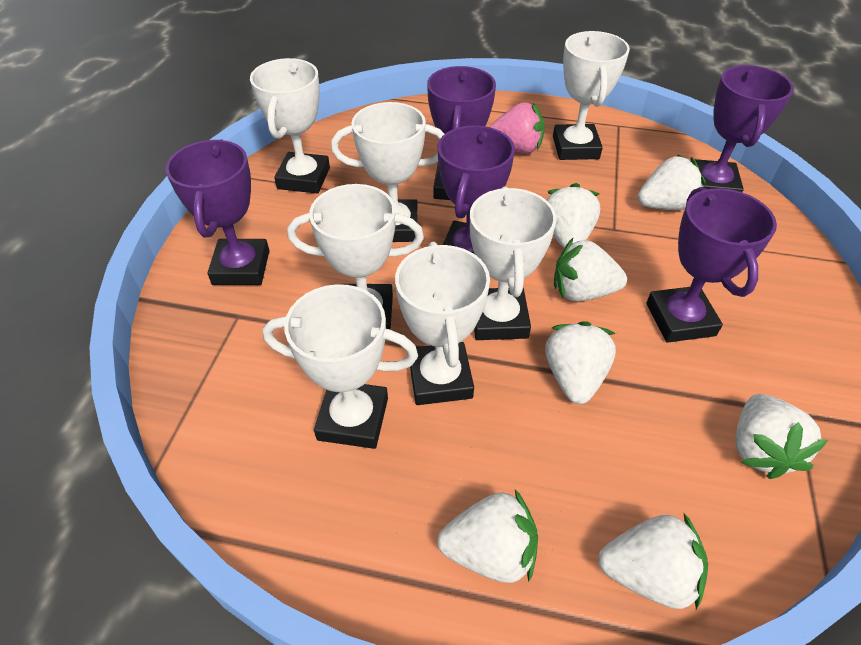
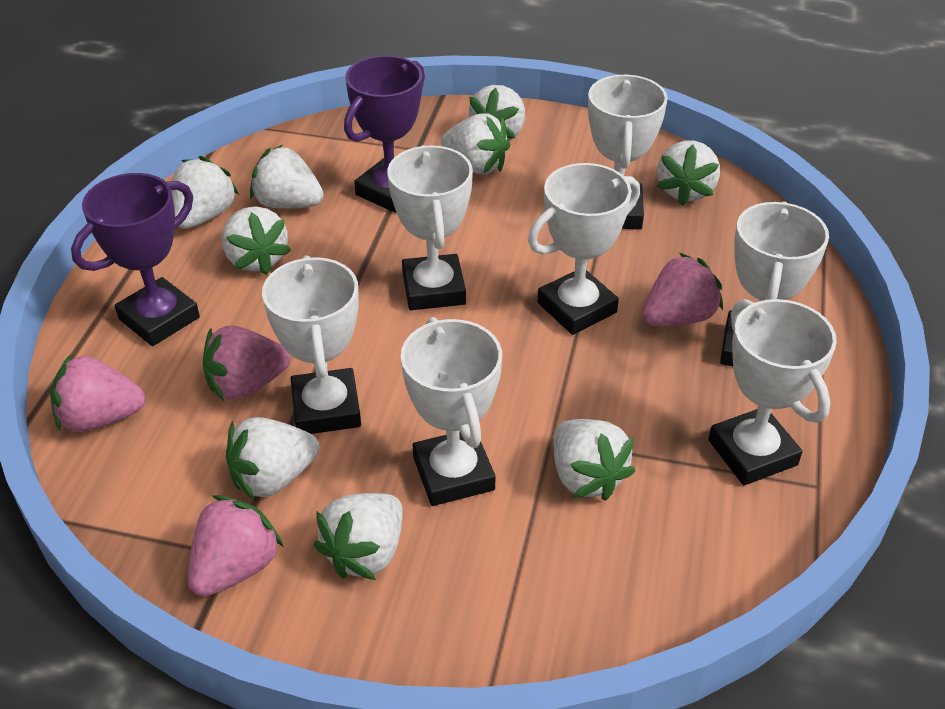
pink strawberry: 1 -> 4
purple trophy: 5 -> 2
white strawberry: 7 -> 9

